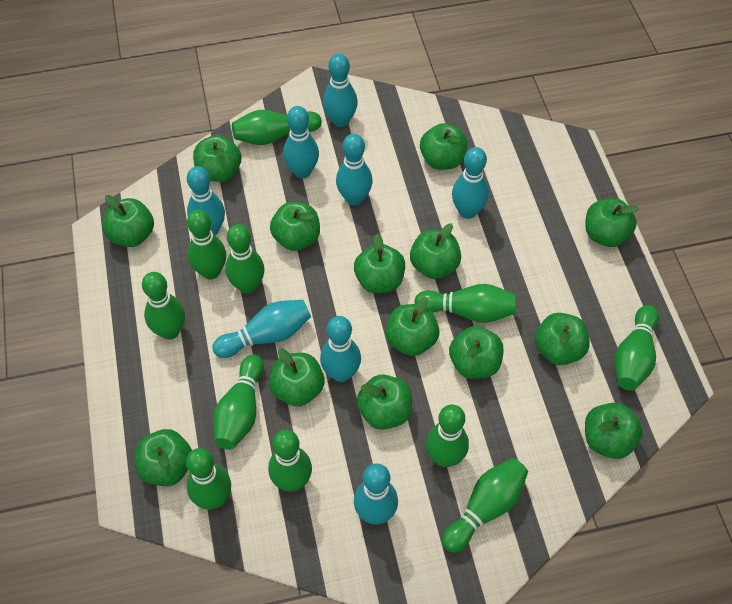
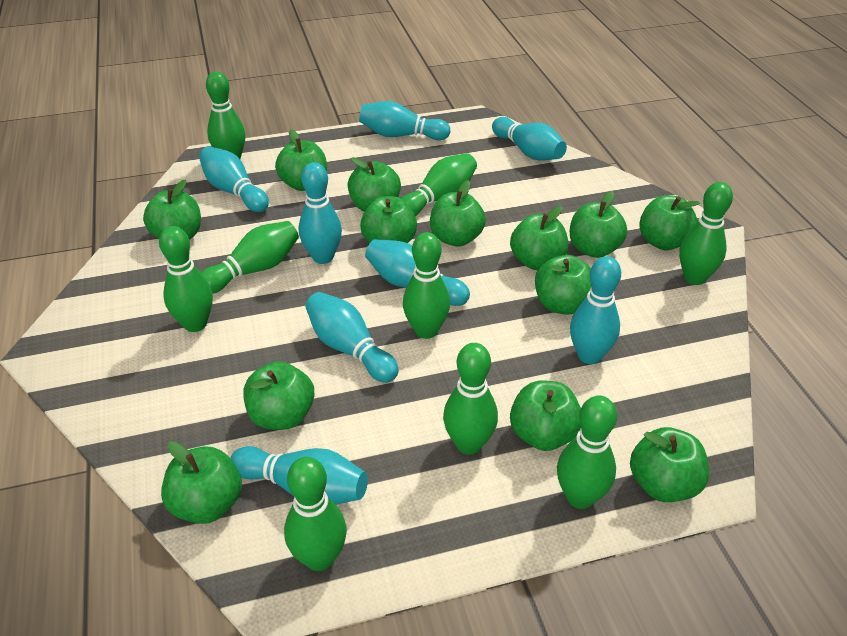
green apple: 14 -> 13
green bowling pin: 11 -> 9

